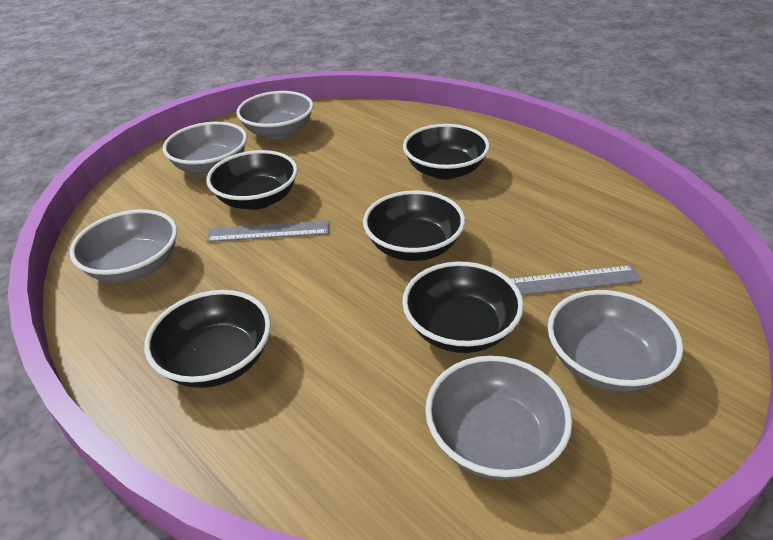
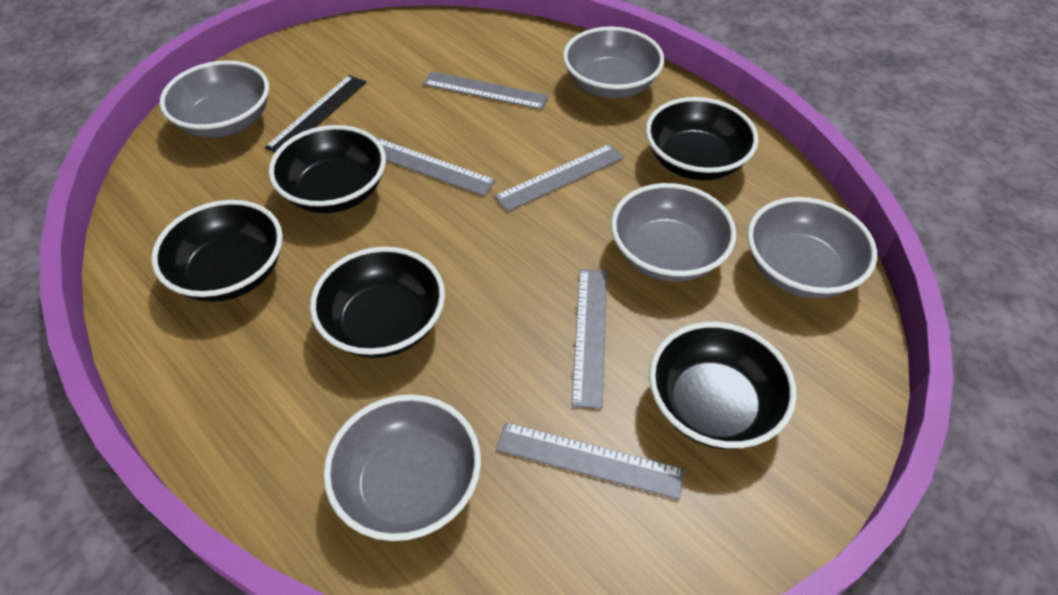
black ruler: 0 -> 1
grey ruler: 2 -> 5

